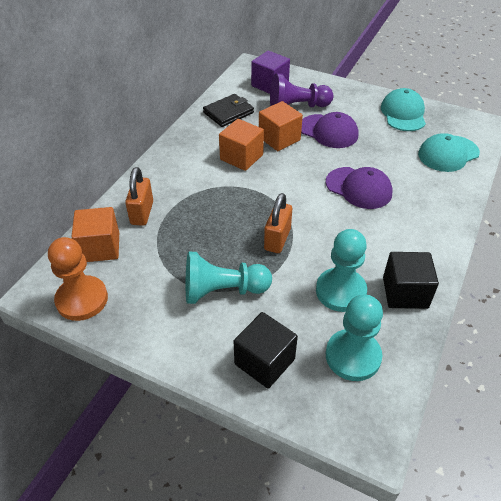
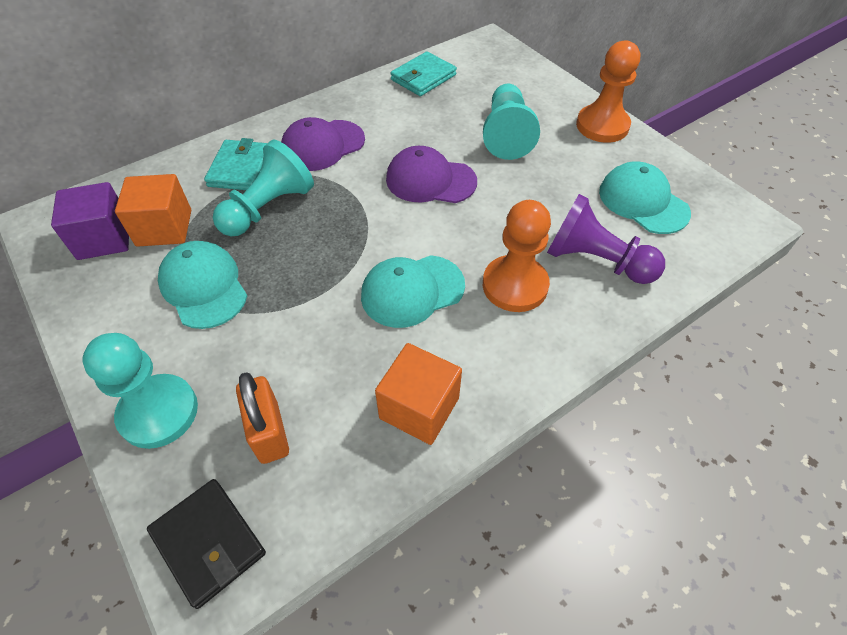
black cube: 2 -> 0
orange cube: 3 -> 2
orange padlock: 2 -> 1
orange pawn: 1 -> 2
turquoise cap: 2 -> 3
turquoise wallet: 0 -> 2

